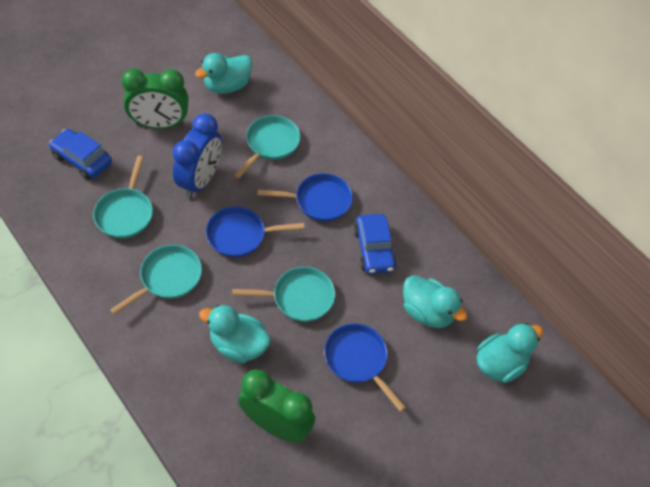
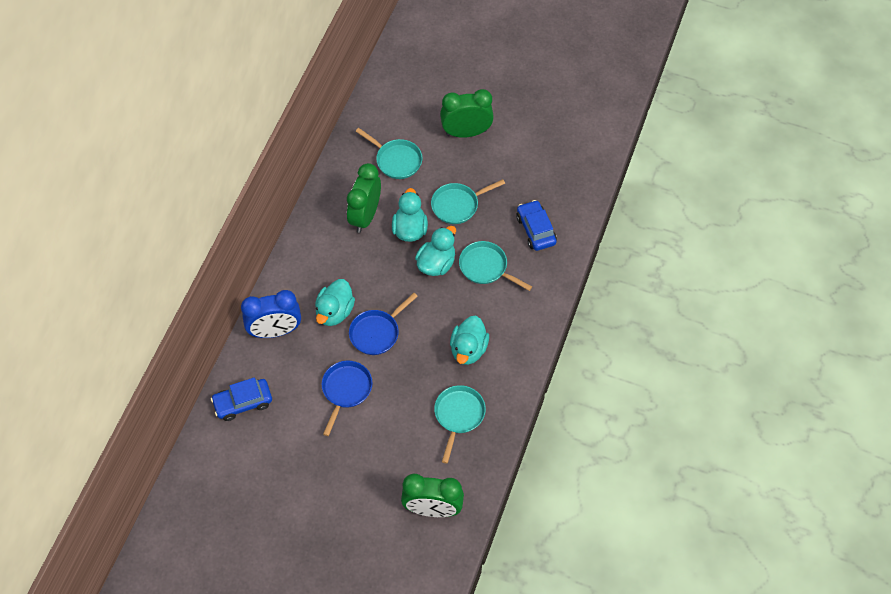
blue pan: 3 -> 2
green clock: 2 -> 3

